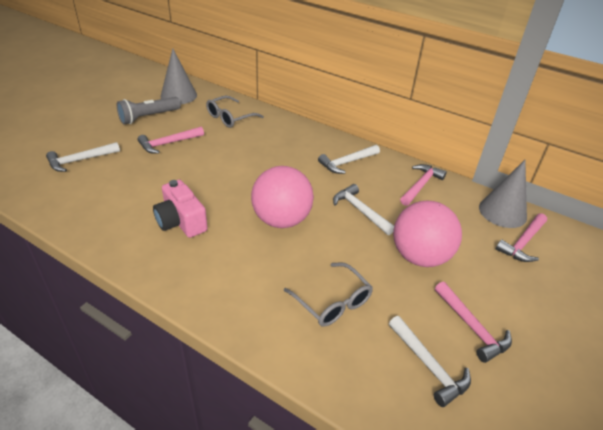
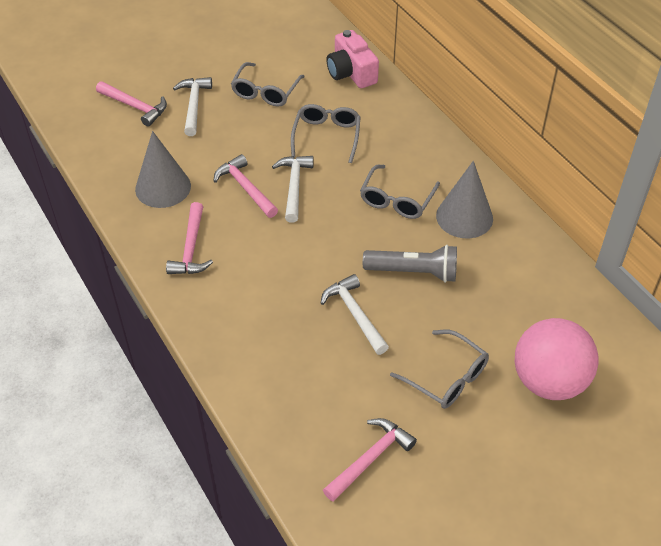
grey glasses: 2 -> 4
pink ball: 2 -> 1
white hammer: 4 -> 3

